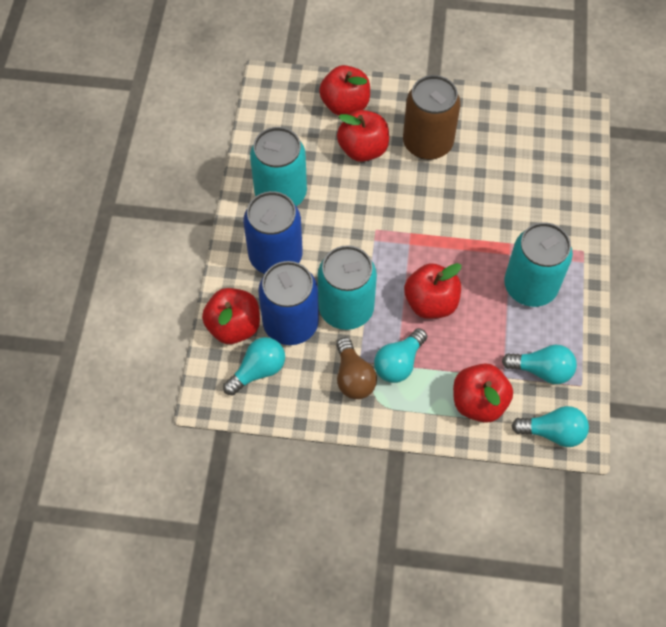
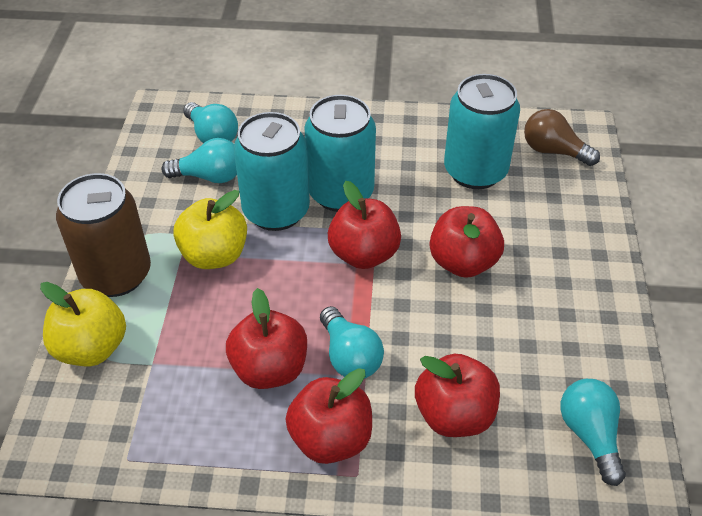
blue can: 2 -> 0
yellow apple: 0 -> 2

